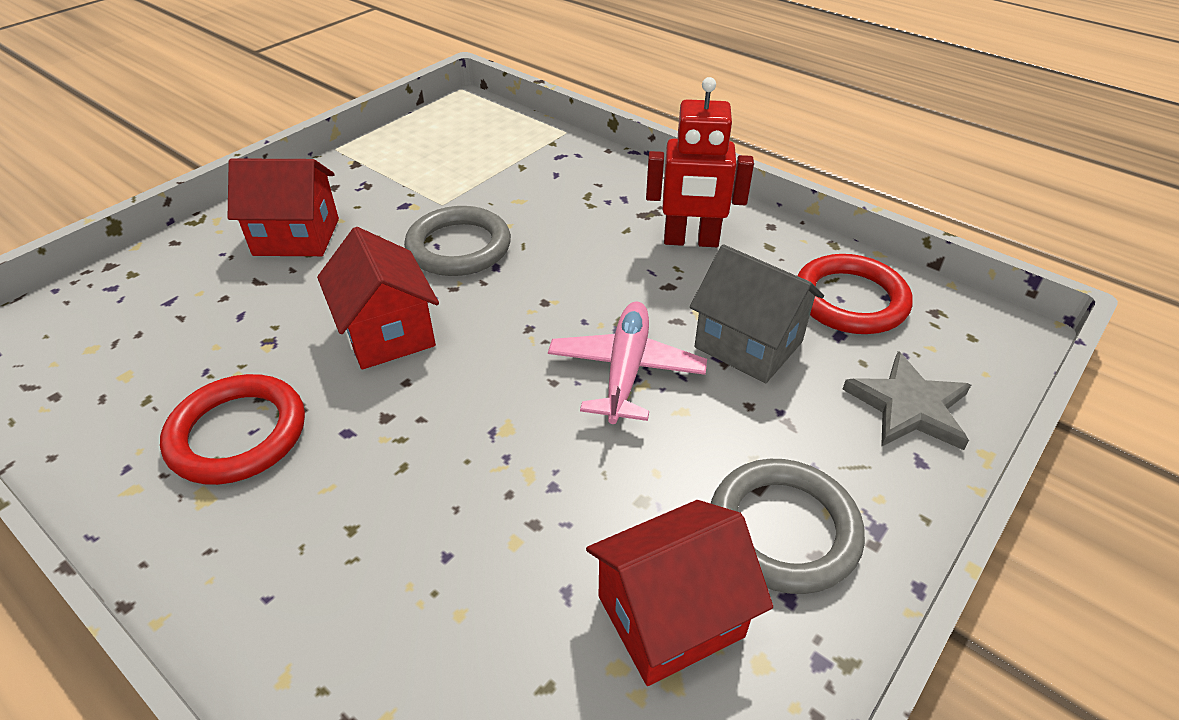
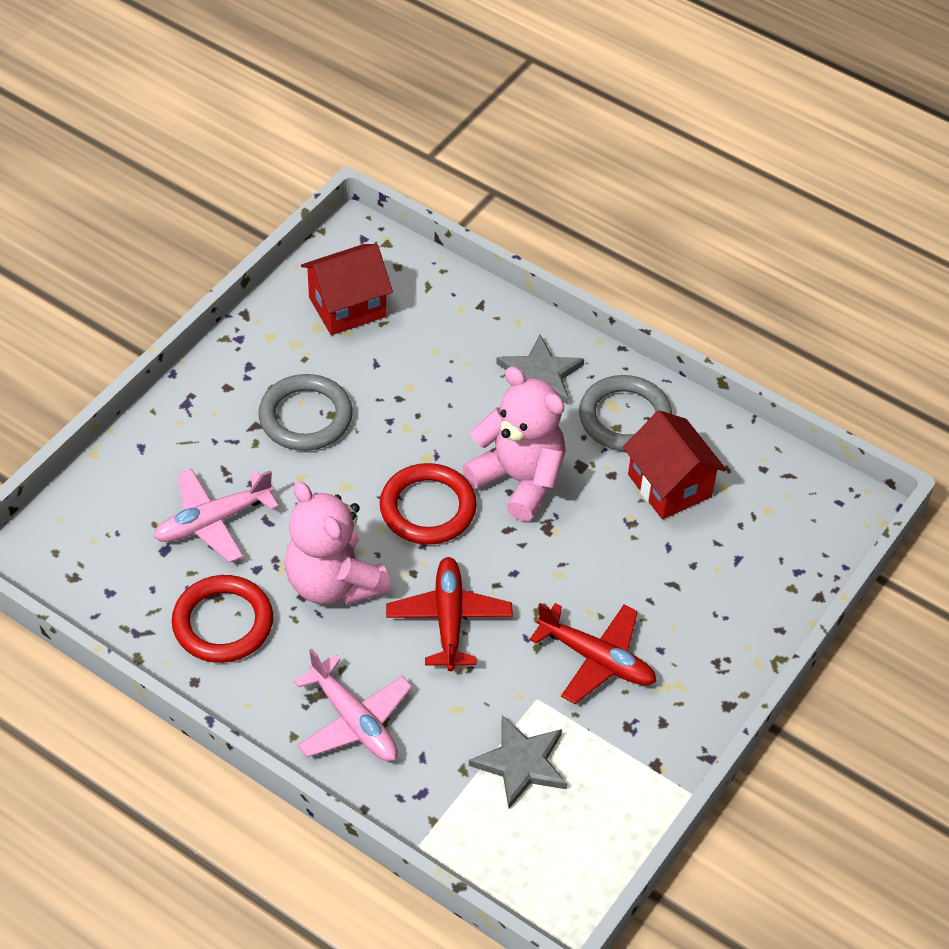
grey house: 1 -> 0
grey star: 1 -> 2
pink plane: 1 -> 2
pink teddy bear: 0 -> 2
red house: 3 -> 2
red plane: 0 -> 2
red robot: 1 -> 0

